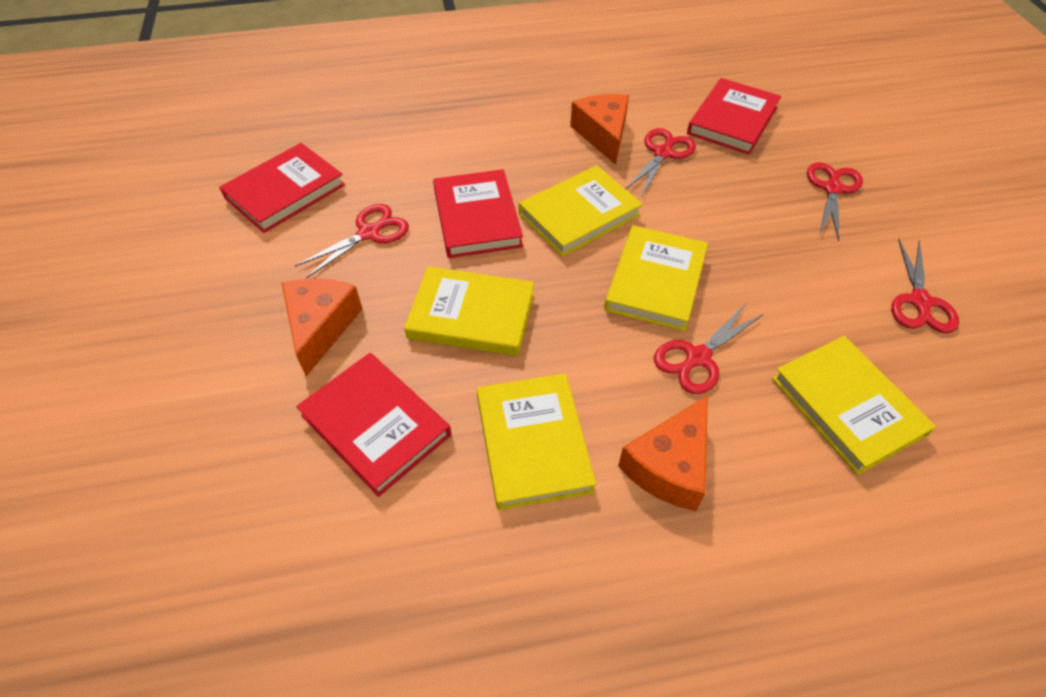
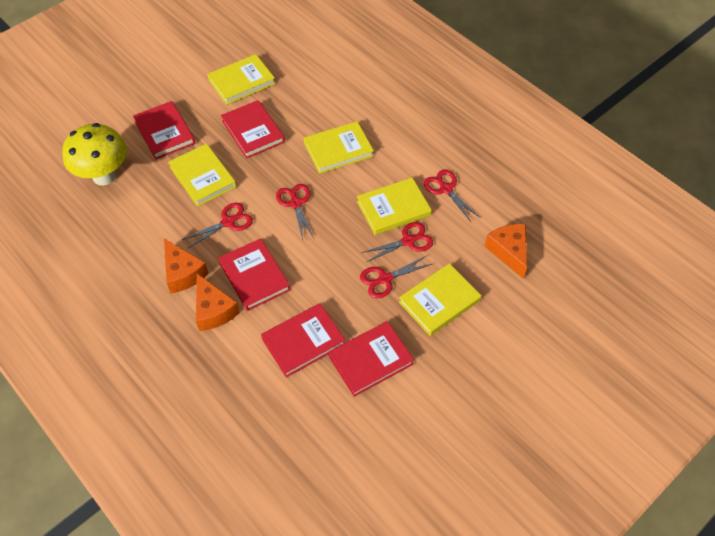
red book: 4 -> 5
yellow mushroom: 0 -> 1

